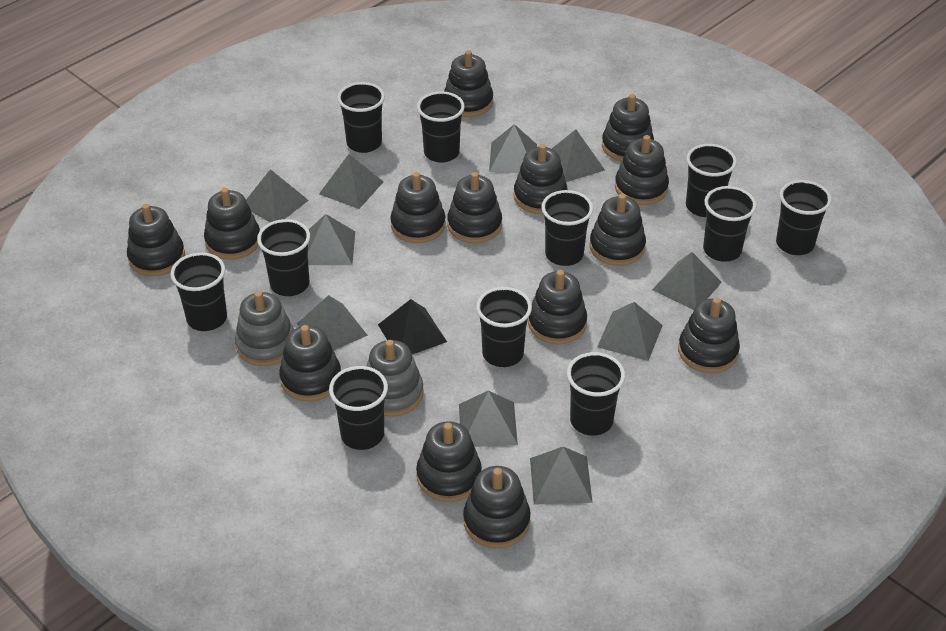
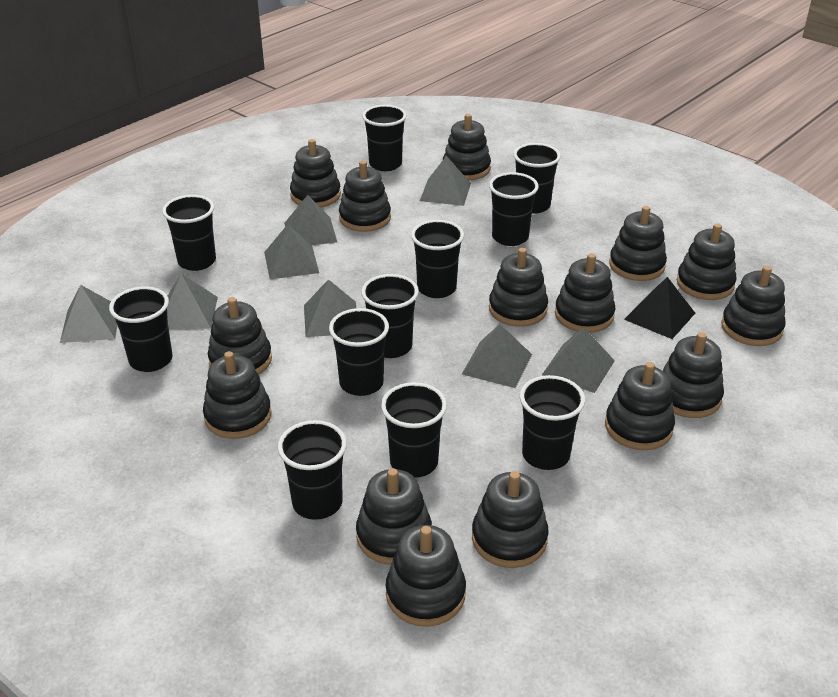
black stacking toy: 14 -> 15
grey pyramid: 10 -> 8
grey stacking toy: 2 -> 0

